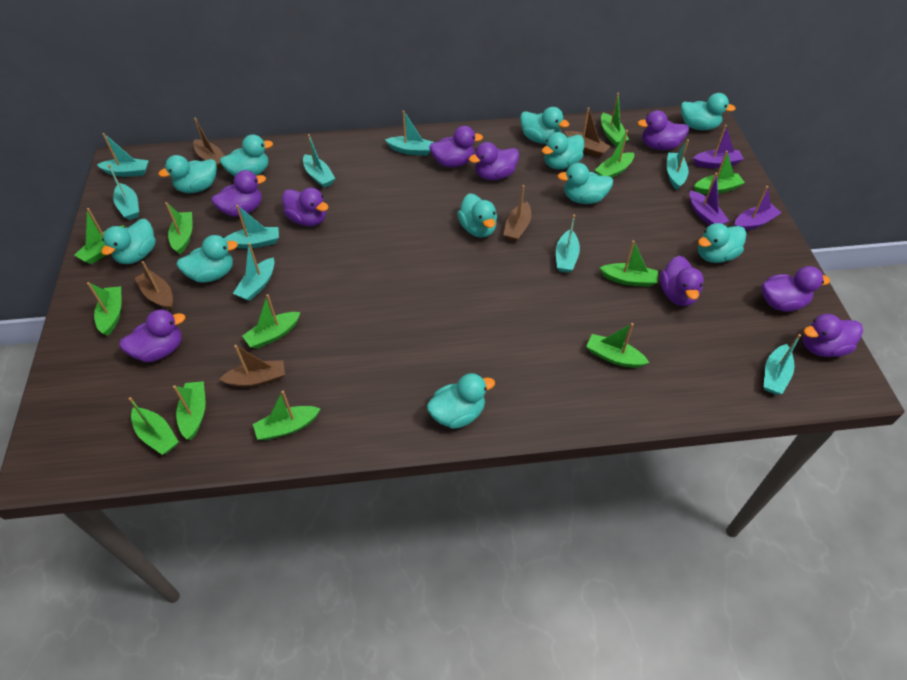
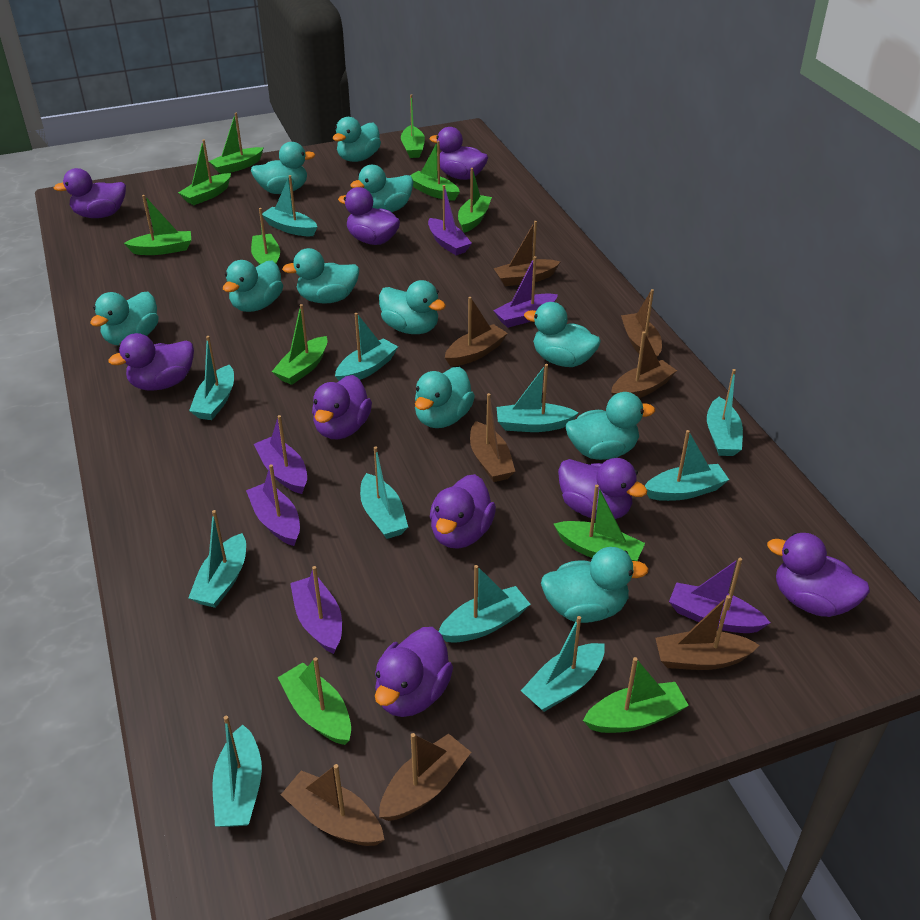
brown boat: 5 -> 8
green boat: 12 -> 11
purple boat: 3 -> 6
turquoise boat: 9 -> 11

